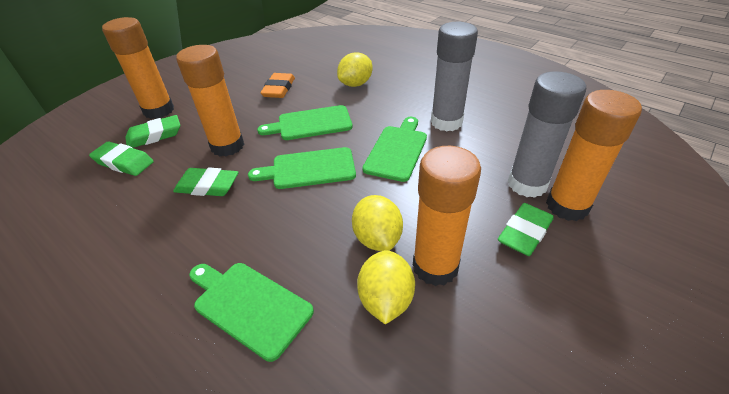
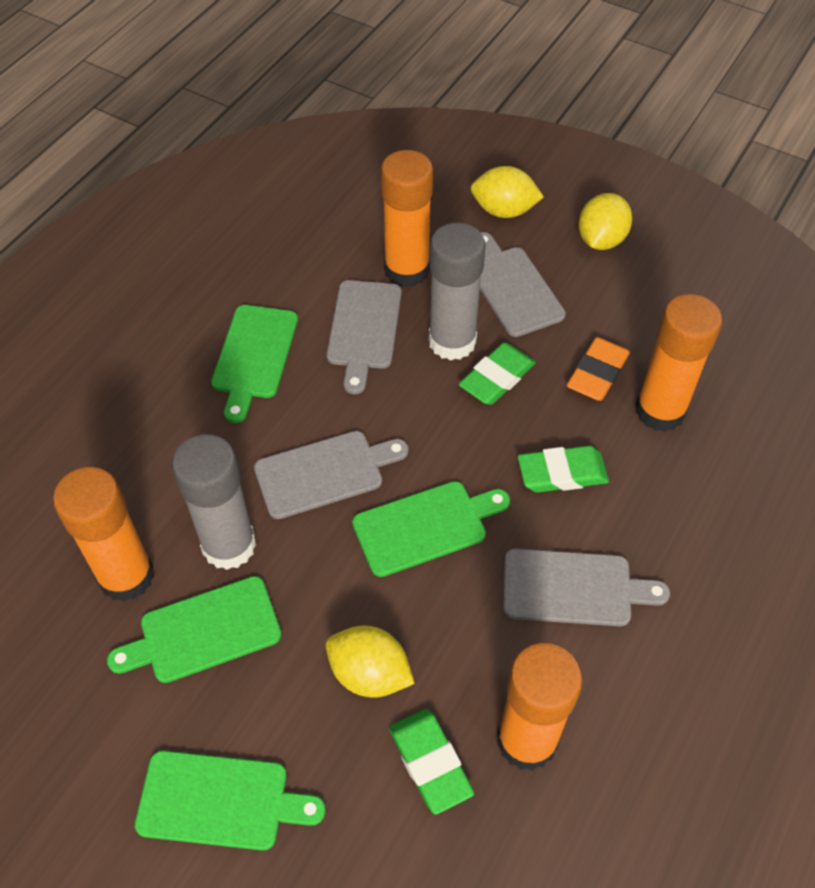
green eraser: 4 -> 3
grey cutting board: 0 -> 4

